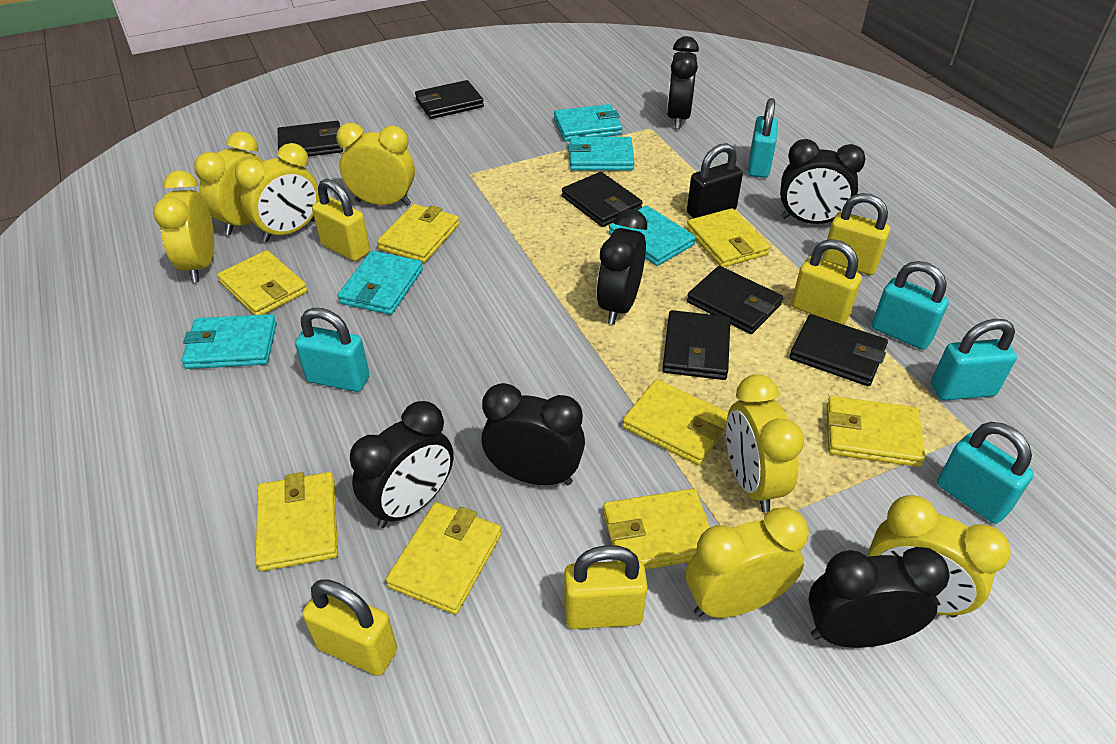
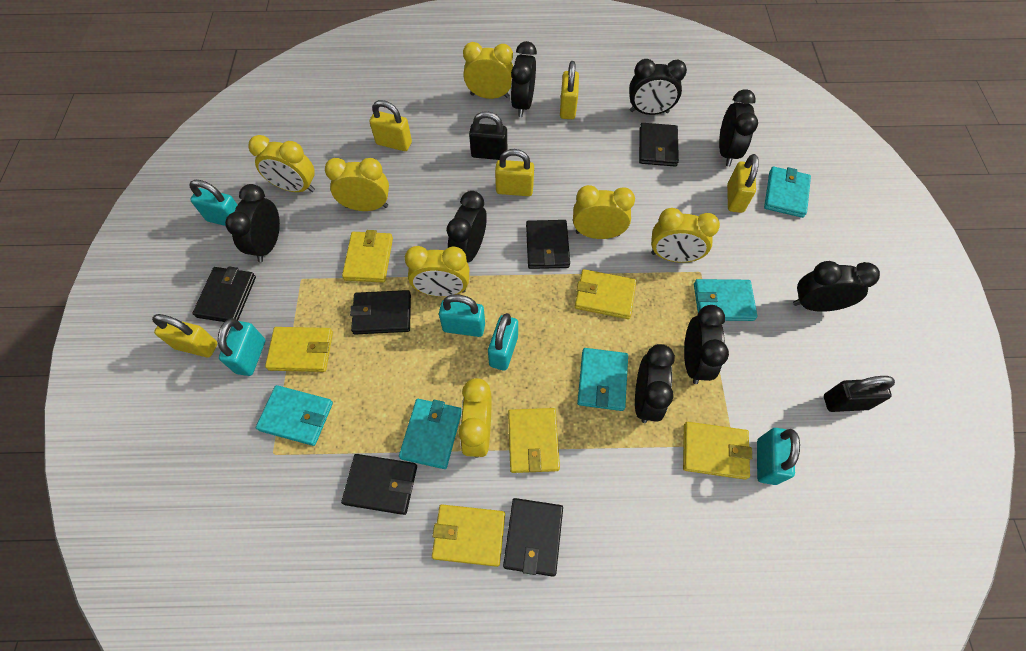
black clock: 6 -> 8
black padlock: 1 -> 2
yellow wallet: 8 -> 6

